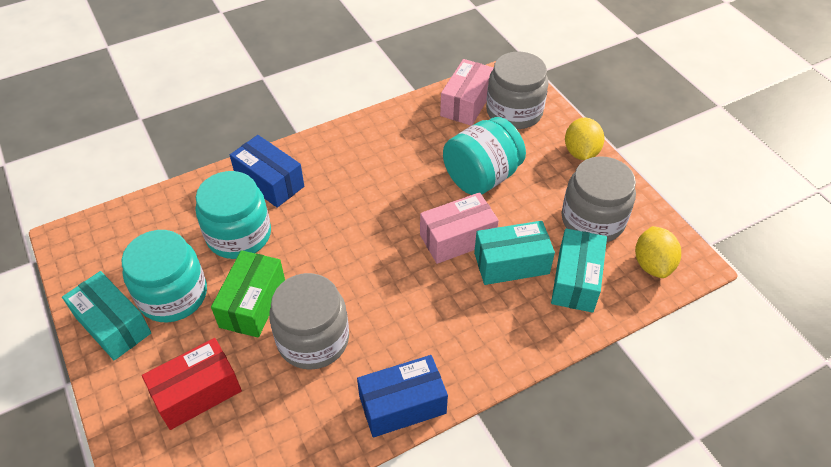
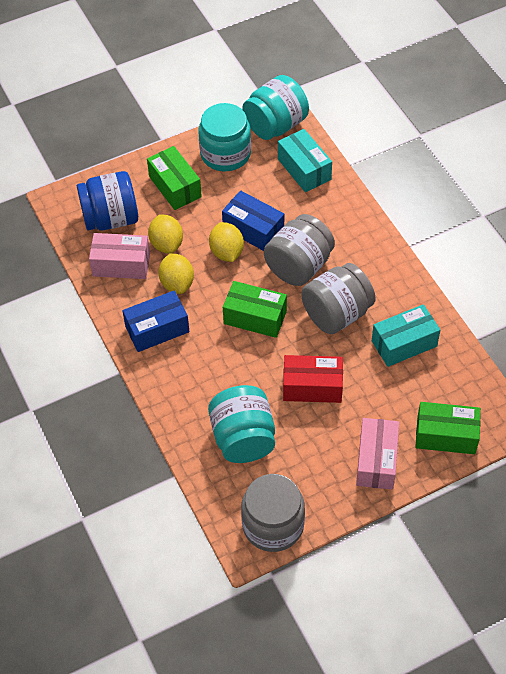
blue jar: 0 -> 1
green box: 1 -> 3
turquoise box: 3 -> 2
yellow lemon: 2 -> 3

